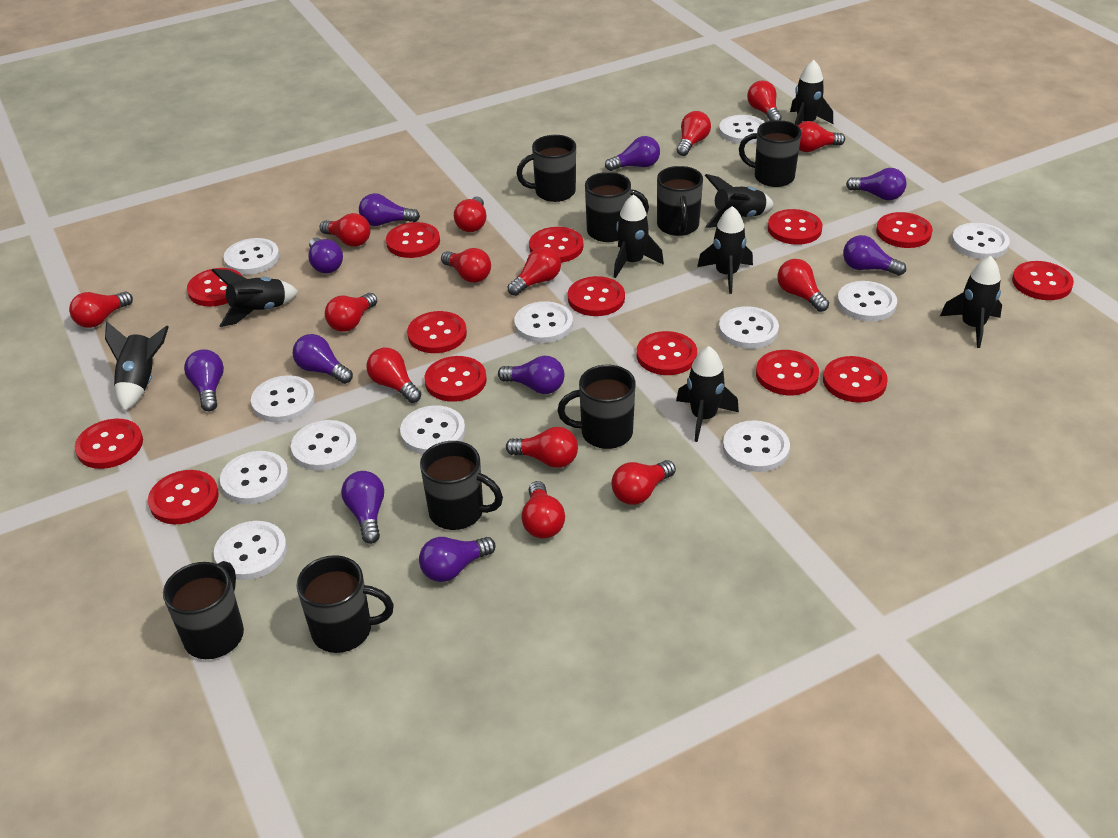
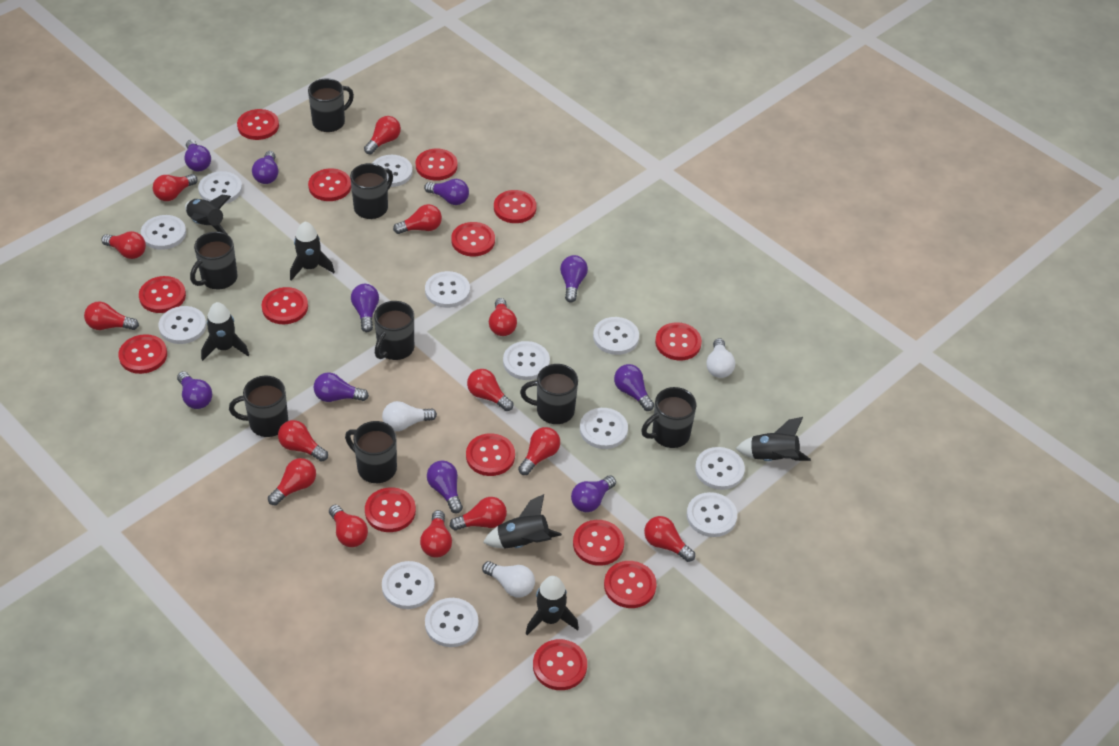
black rocket: 8 -> 6
white light bulb: 0 -> 3

